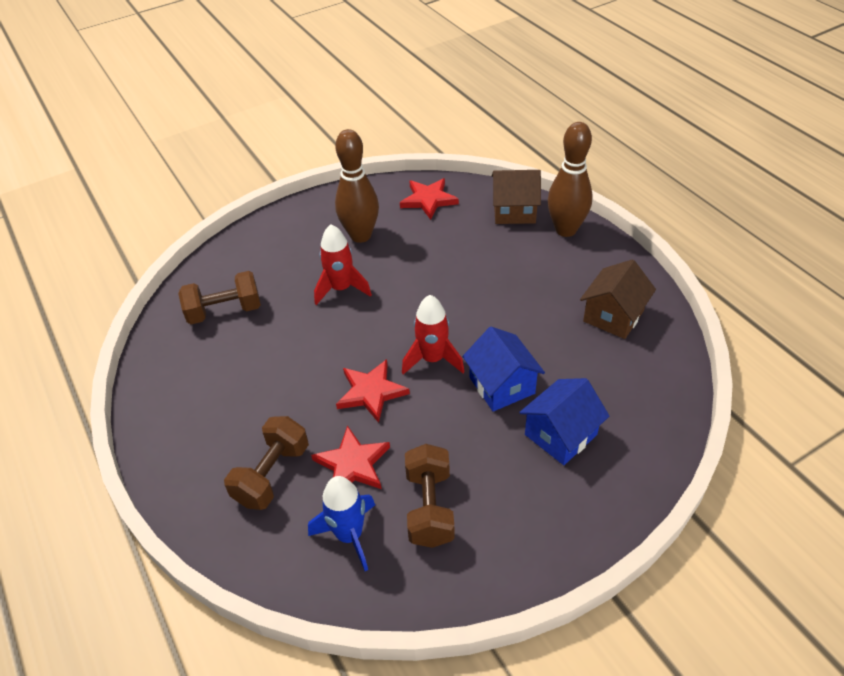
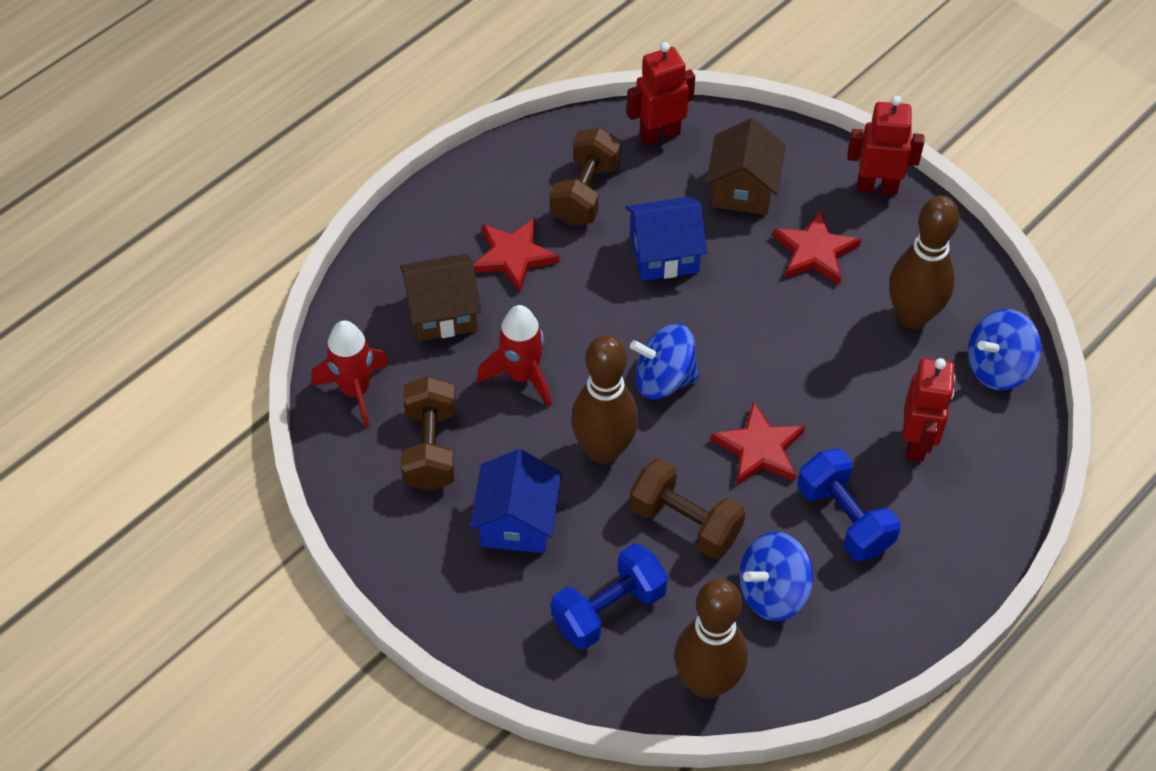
blue dumbbell: 0 -> 2
blue rocket: 1 -> 0
blue spinning top: 0 -> 3
brown bowling pin: 2 -> 3
red robot: 0 -> 3

